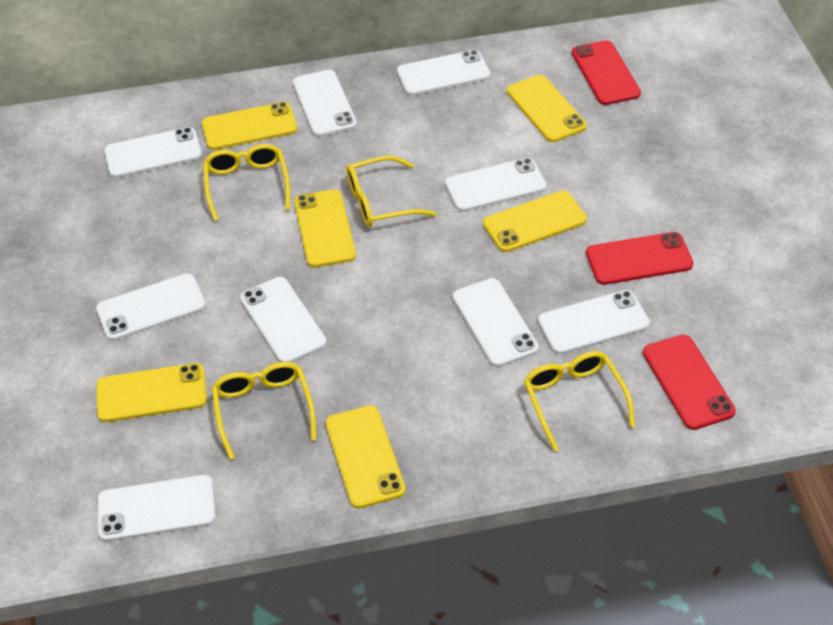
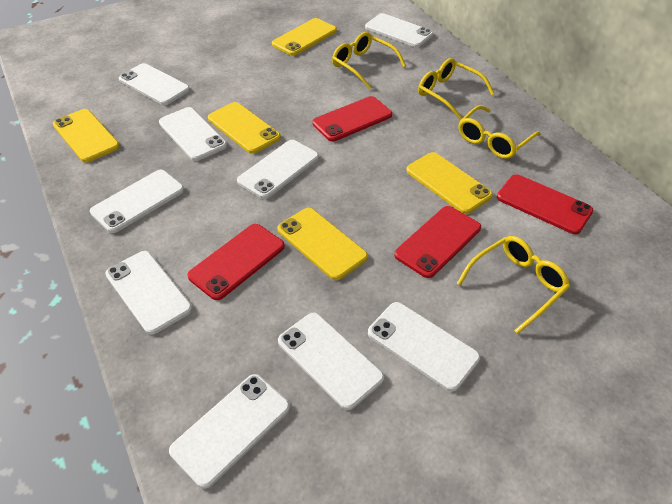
red phone: 3 -> 4
yellow phone: 6 -> 5

